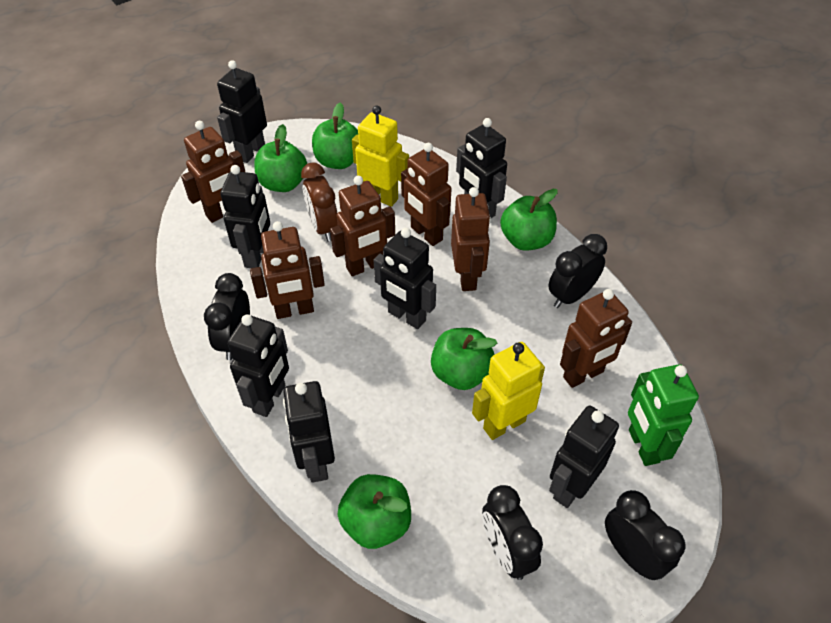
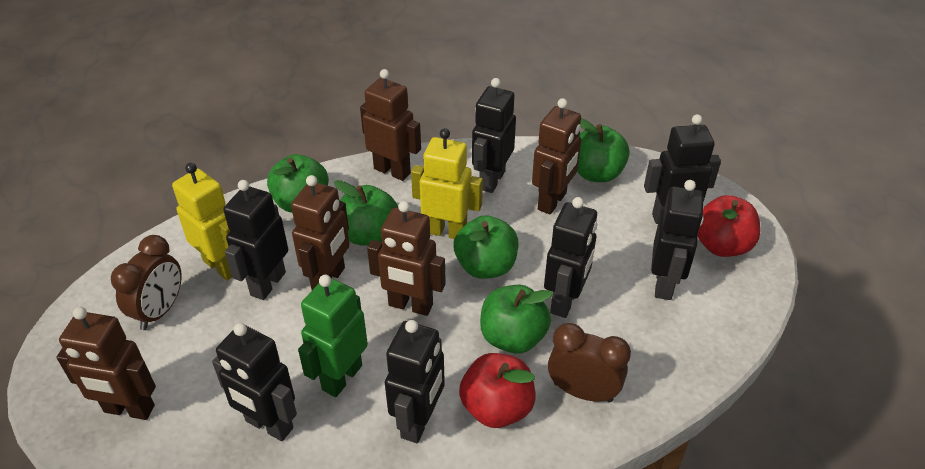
black clock: 4 -> 0
brown clock: 1 -> 2
brown robot: 6 -> 5
red apple: 0 -> 2

